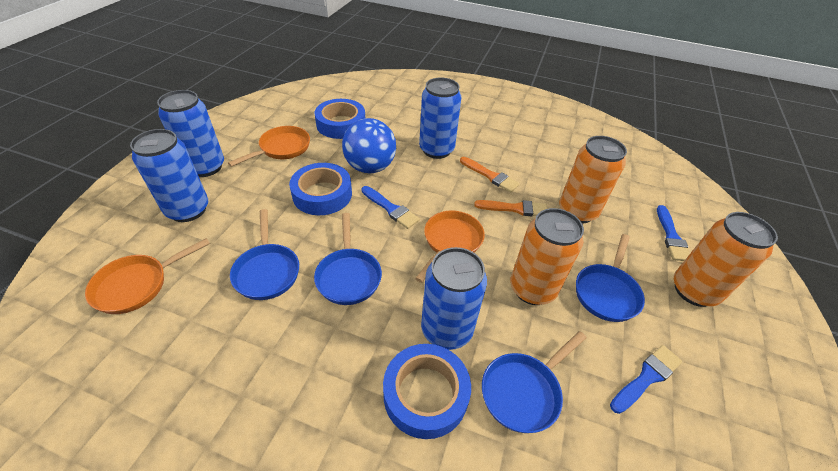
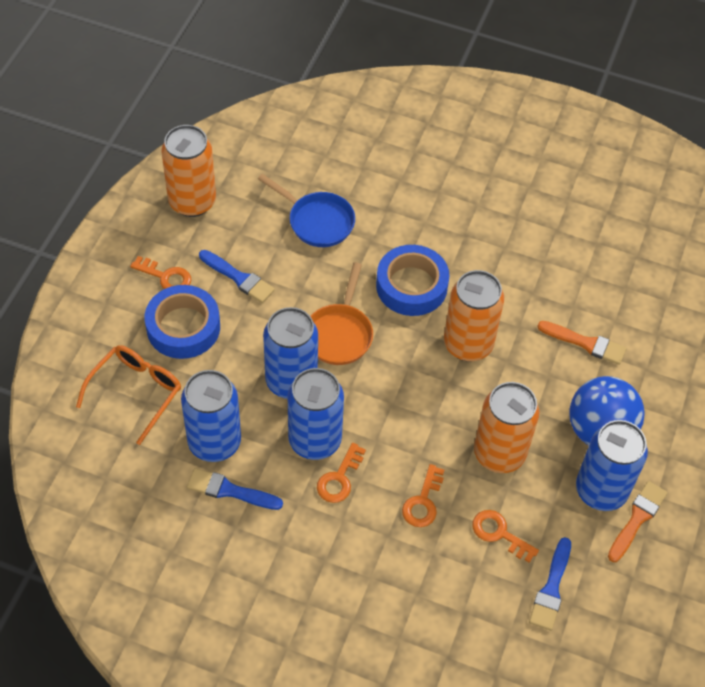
blue pan: 4 -> 1
blue tape: 3 -> 2
orange glasses: 0 -> 1
orange key: 0 -> 4
orange pan: 3 -> 1

